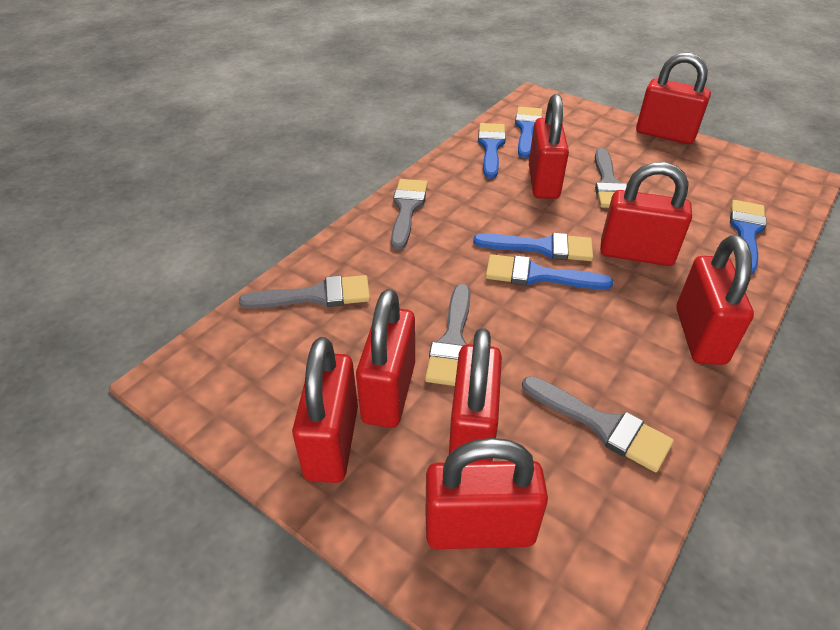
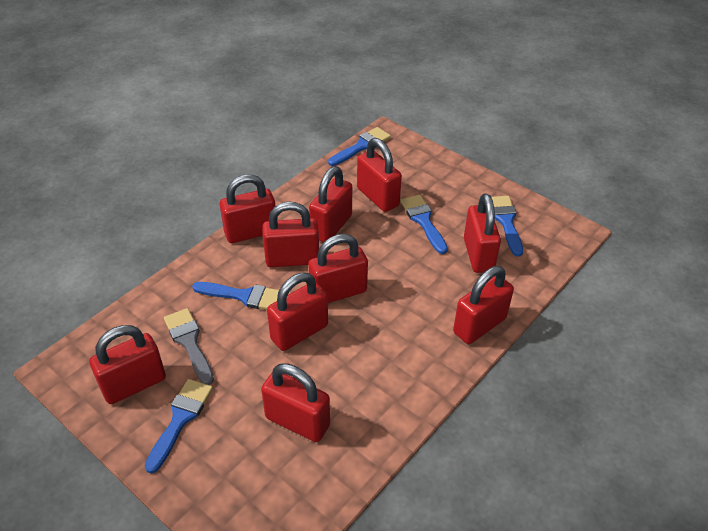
grey brush: 5 -> 1
red padlock: 8 -> 10

